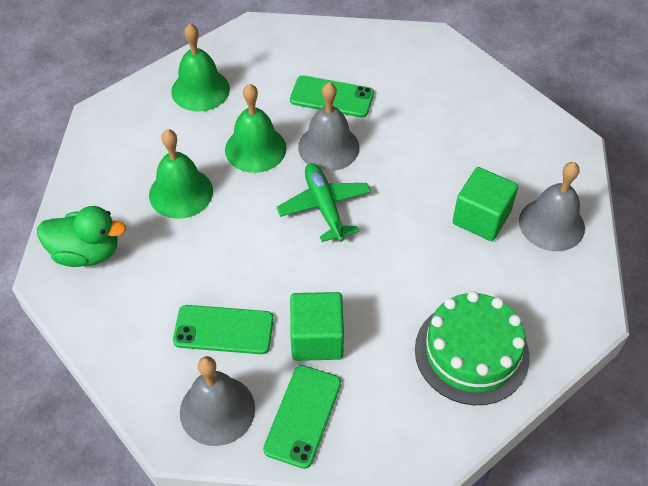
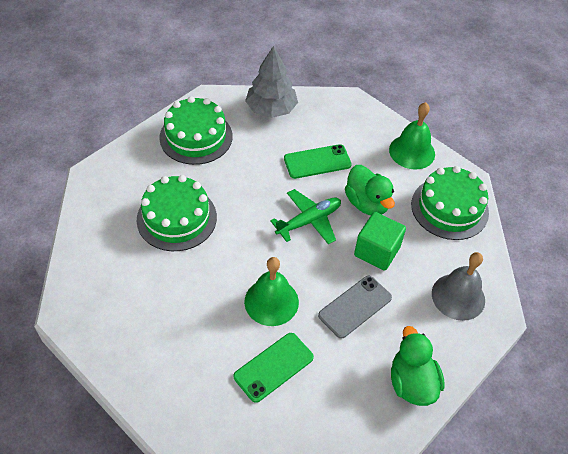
green bell: 3 -> 2
green cake: 1 -> 3
green cube: 2 -> 1
green duck: 1 -> 2
green phone: 3 -> 2
grey bell: 3 -> 1
grey phone: 0 -> 1
grey tree: 0 -> 1

